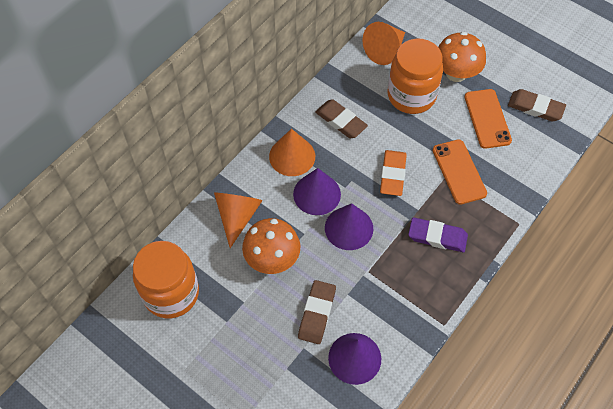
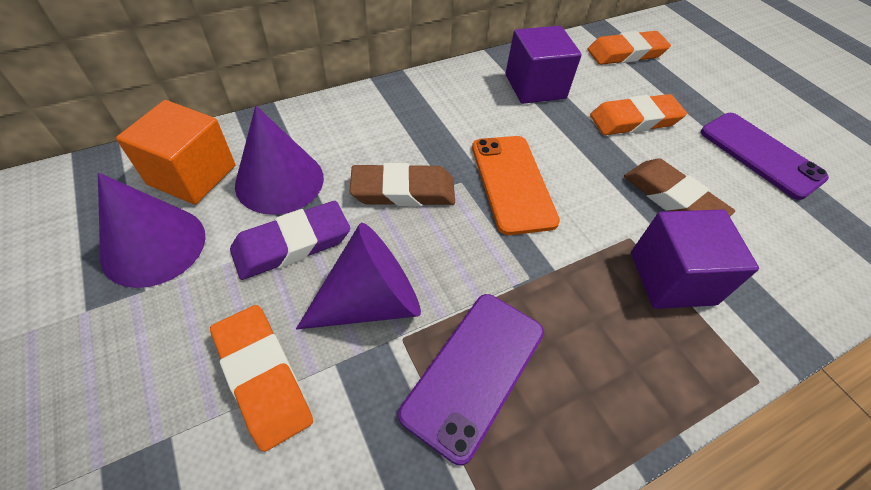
brown eraser: 3 -> 2
orange cone: 3 -> 0
orange cube: 0 -> 1
orange eraser: 1 -> 3
orange jar: 2 -> 0
orange mushroom: 2 -> 0
orange phone: 2 -> 1
purple cube: 0 -> 2
purple phone: 0 -> 2

